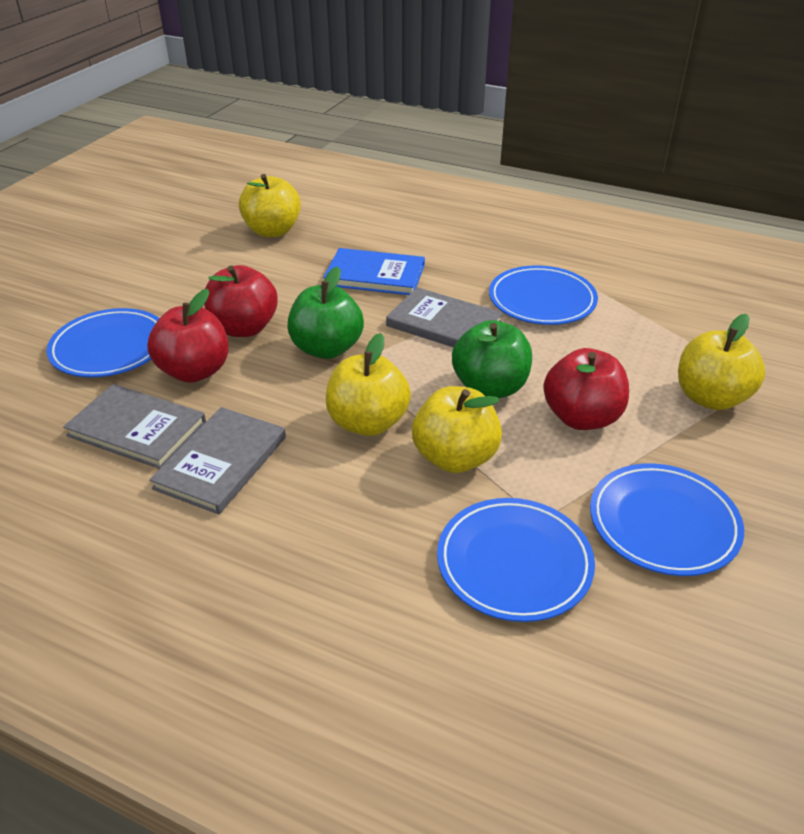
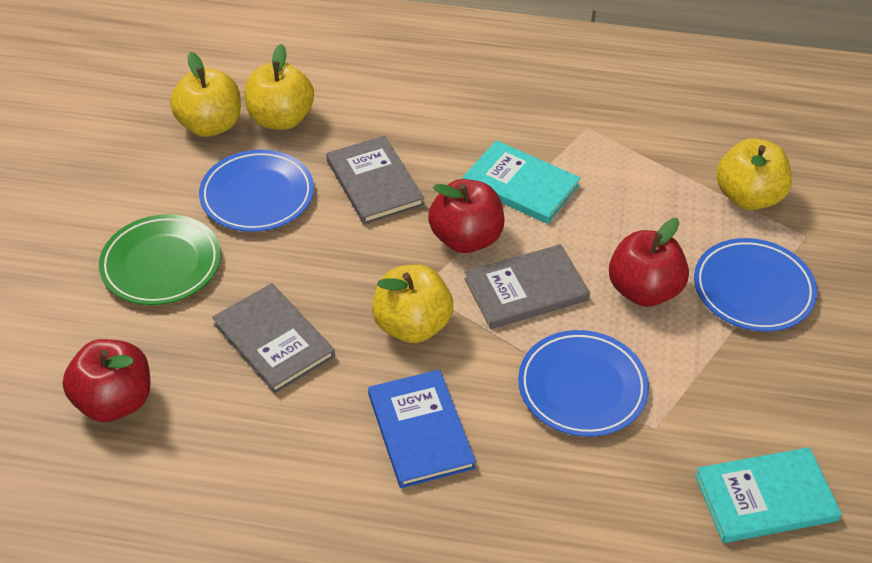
blue plate: 4 -> 3
green apple: 2 -> 0
green plate: 0 -> 1
turquoise book: 0 -> 2

